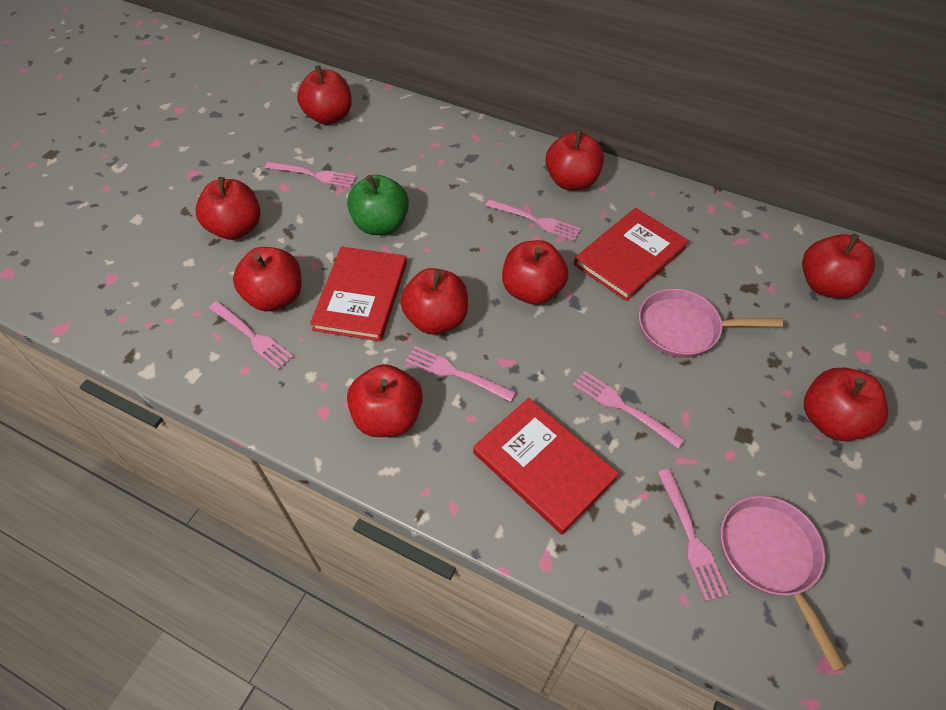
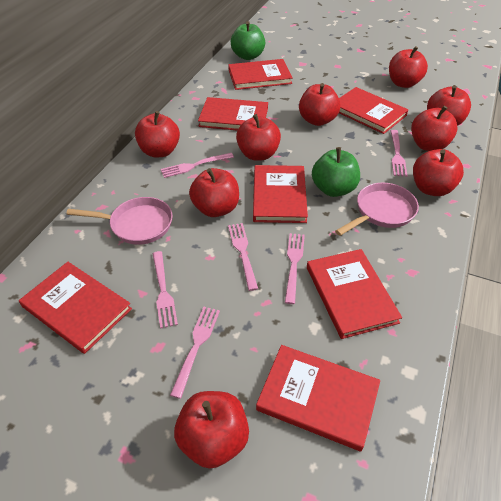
green apple: 1 -> 2
red book: 3 -> 7

